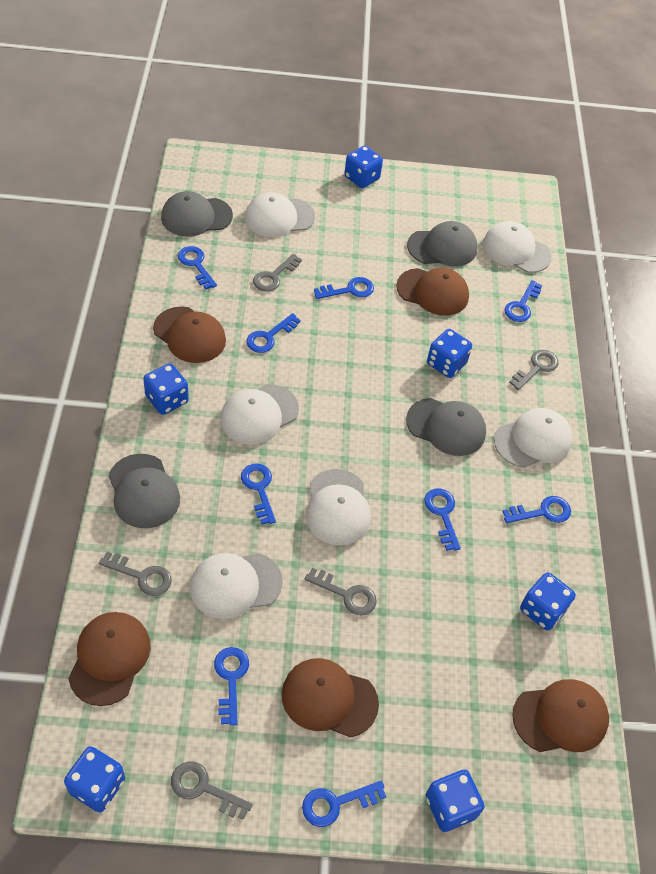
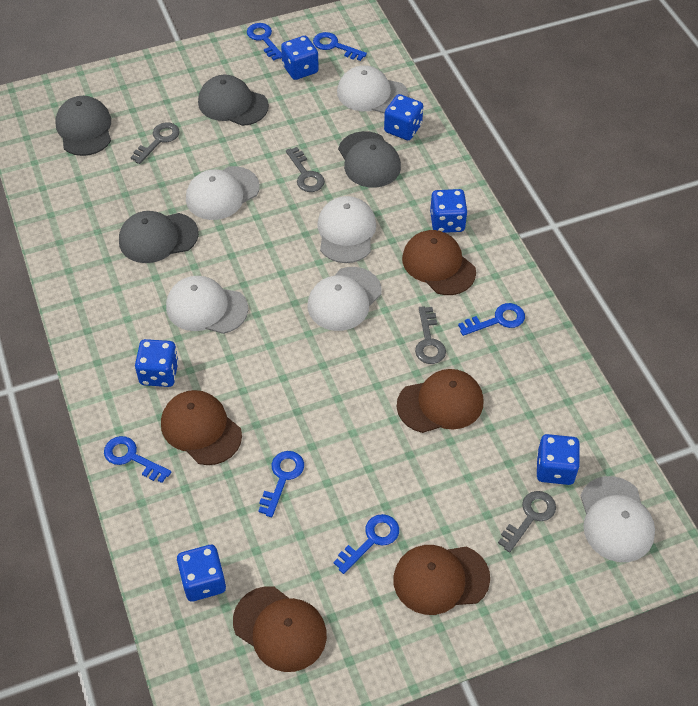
blue key: 9 -> 6
grey key: 5 -> 4

